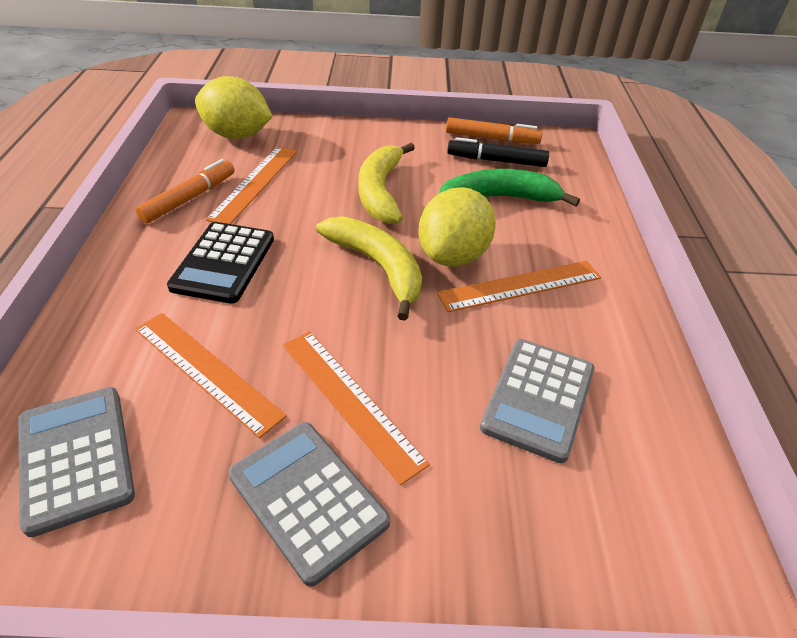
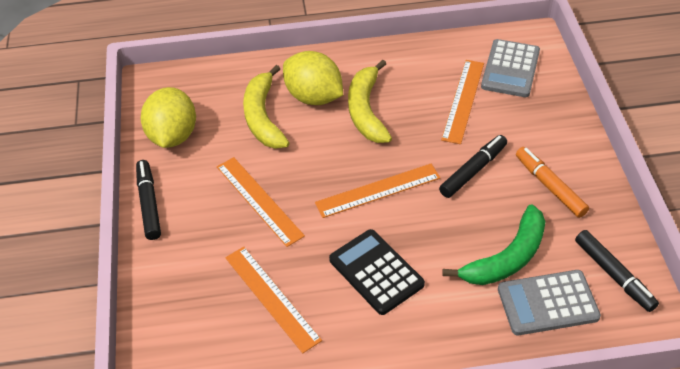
black marker: 1 -> 3
grey calculator: 3 -> 2
orange marker: 2 -> 1

